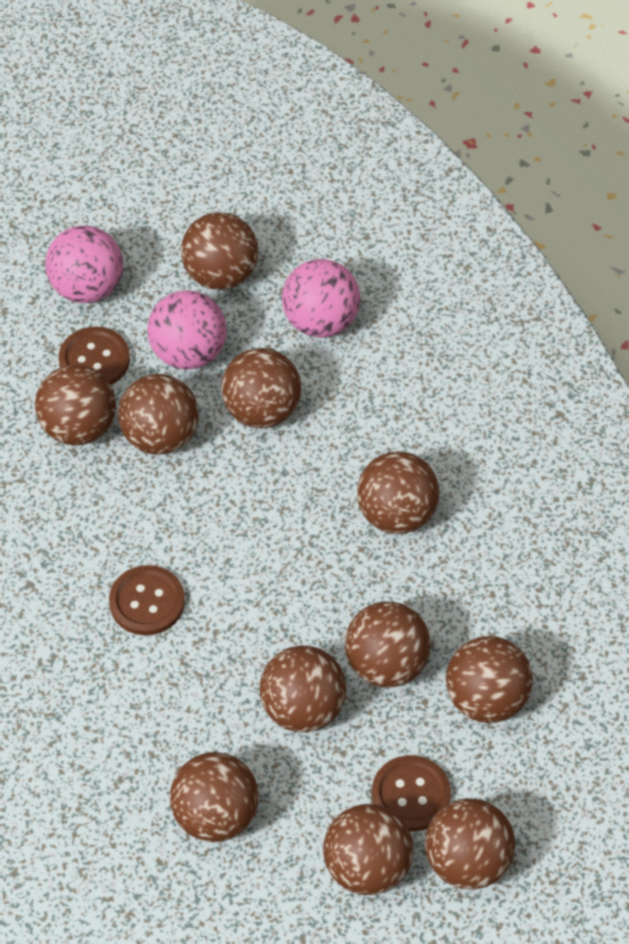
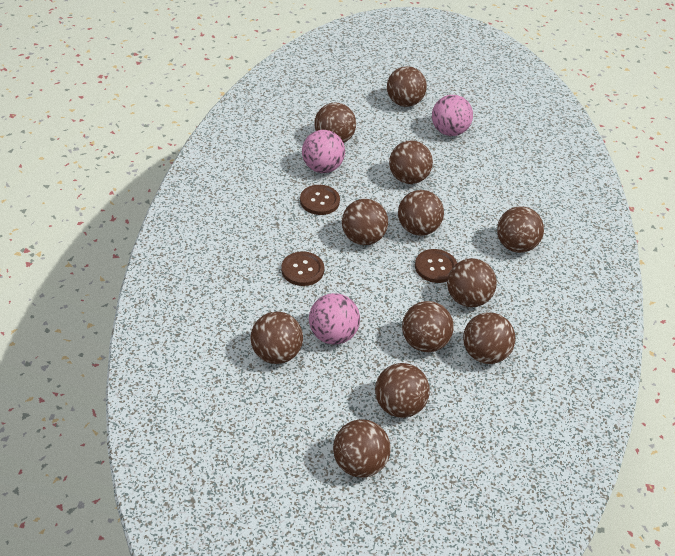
brown ball: 11 -> 12

